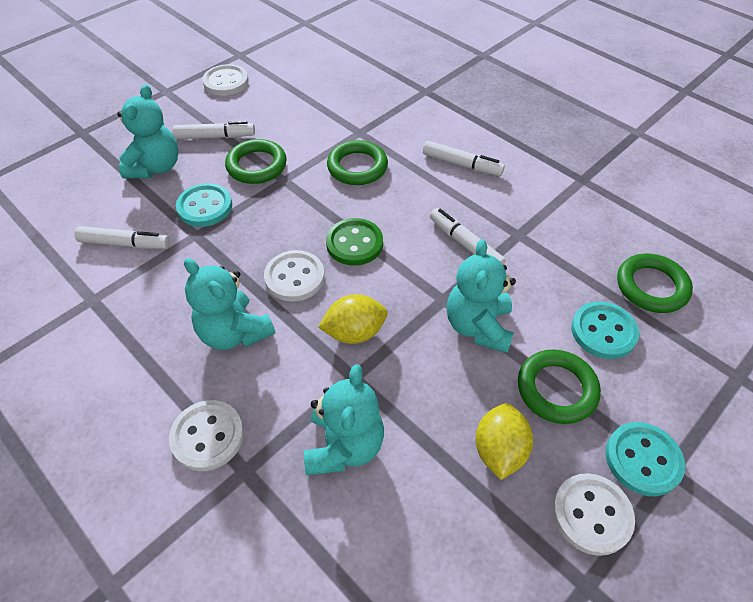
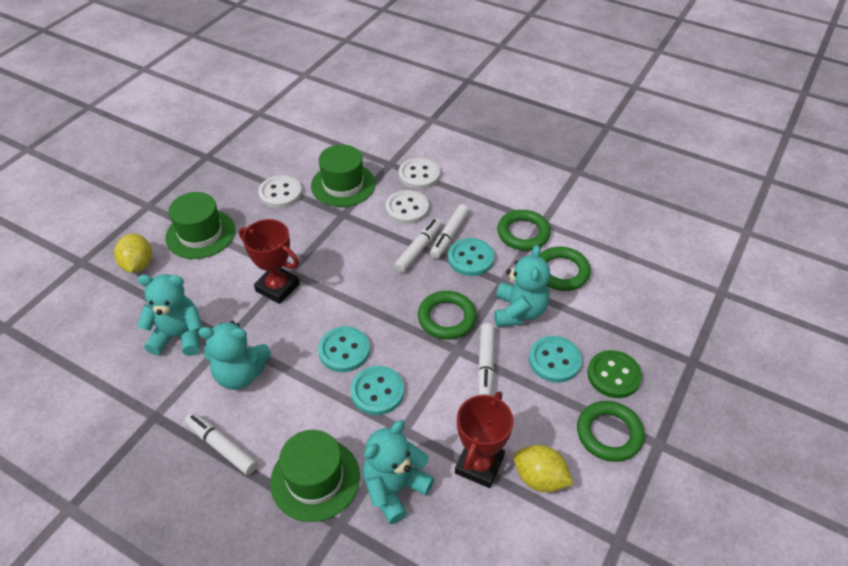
green hat: 0 -> 3
red trophy: 0 -> 2
turquoise button: 3 -> 4
white button: 4 -> 3

